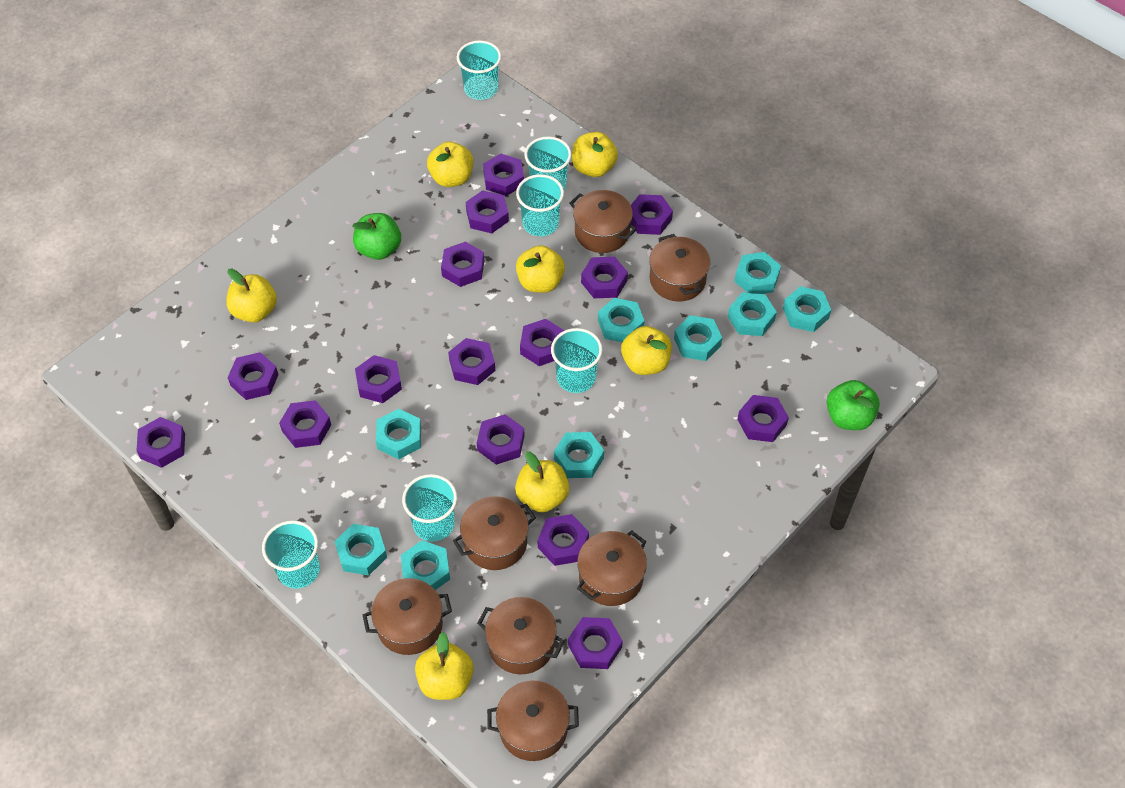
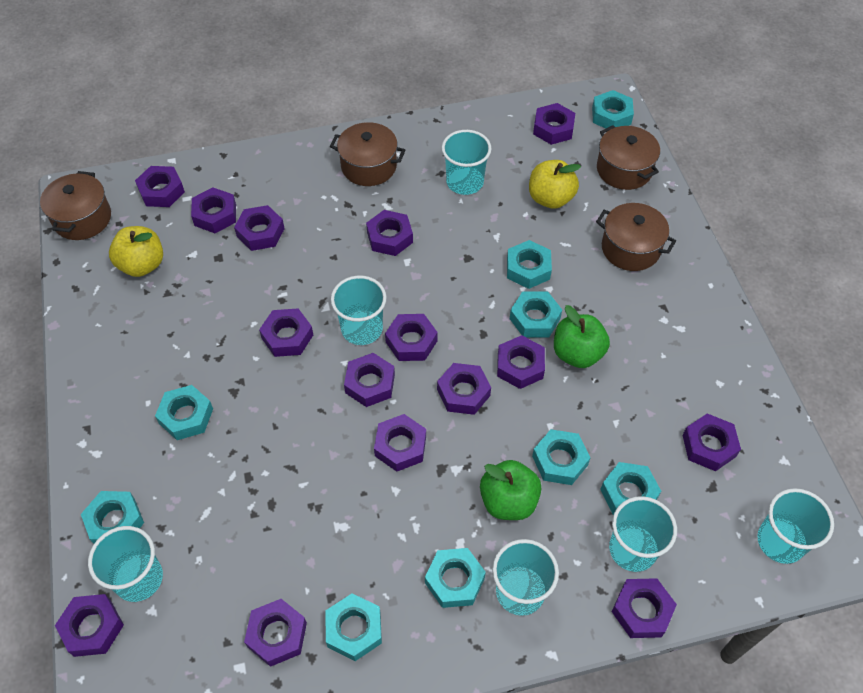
brown pot: 7 -> 4
yellow apple: 7 -> 2

